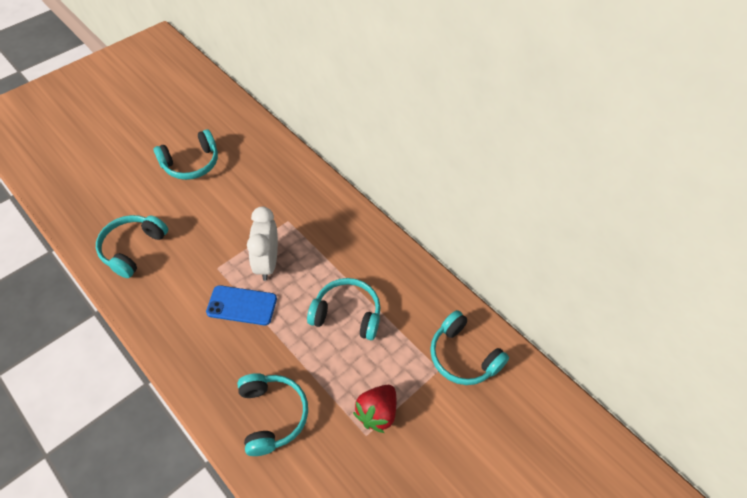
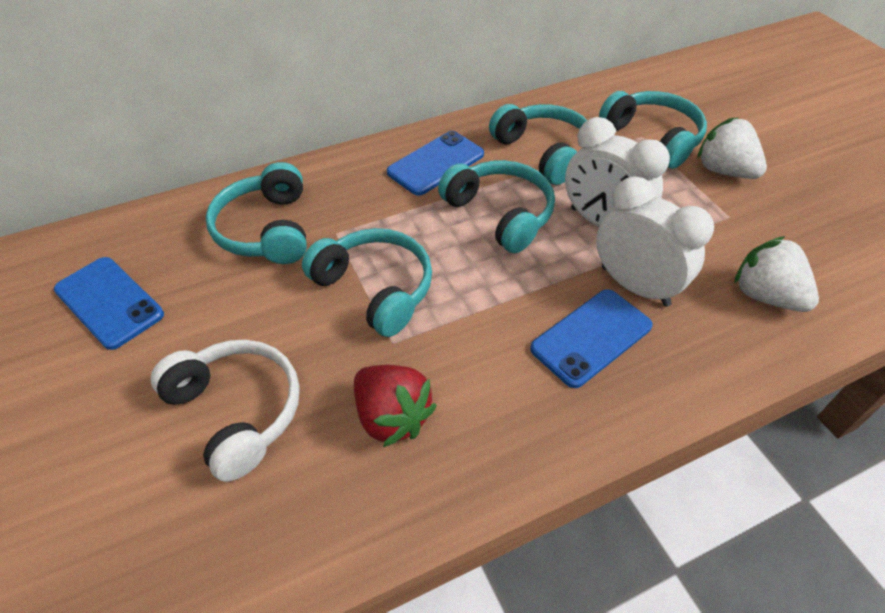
blue phone: 1 -> 3
white clock: 1 -> 2
white headphones: 0 -> 1
white strawberry: 0 -> 2

